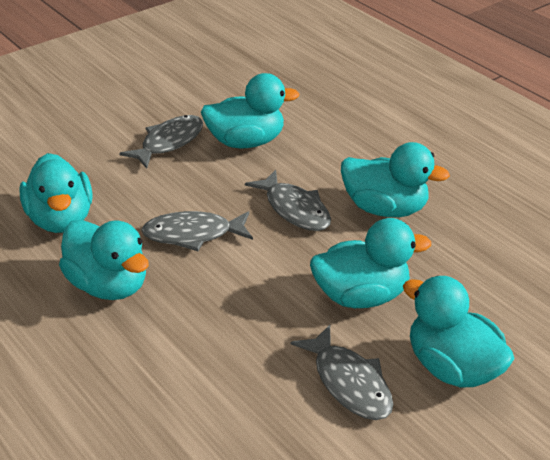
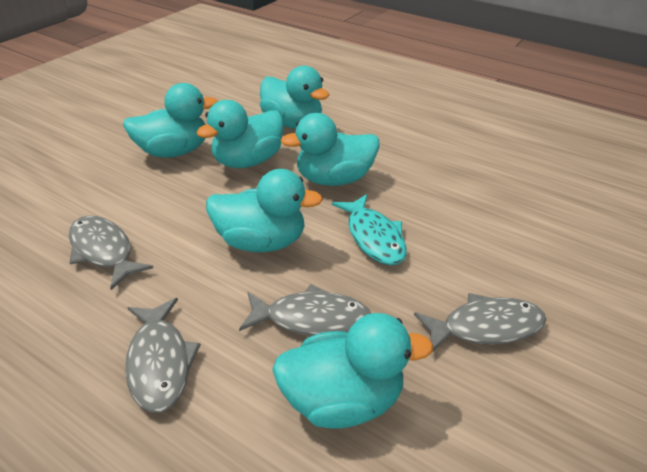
turquoise fish: 0 -> 1

